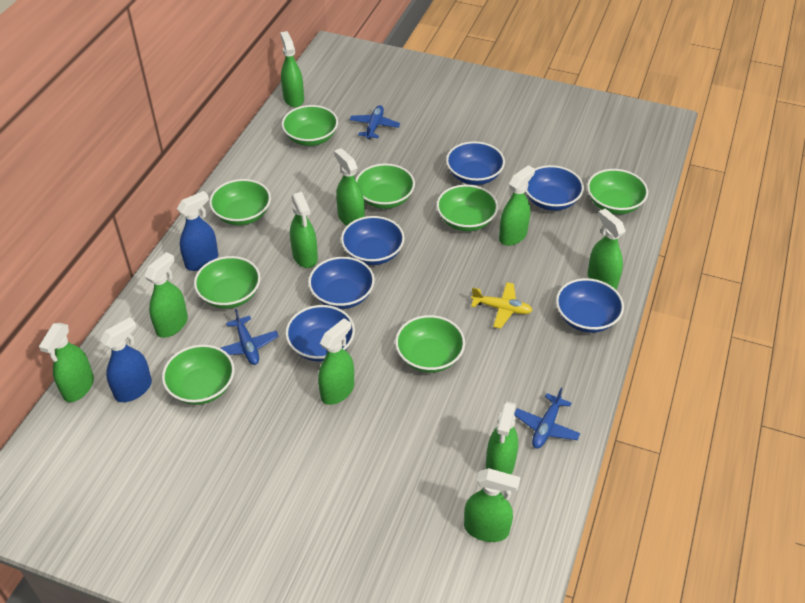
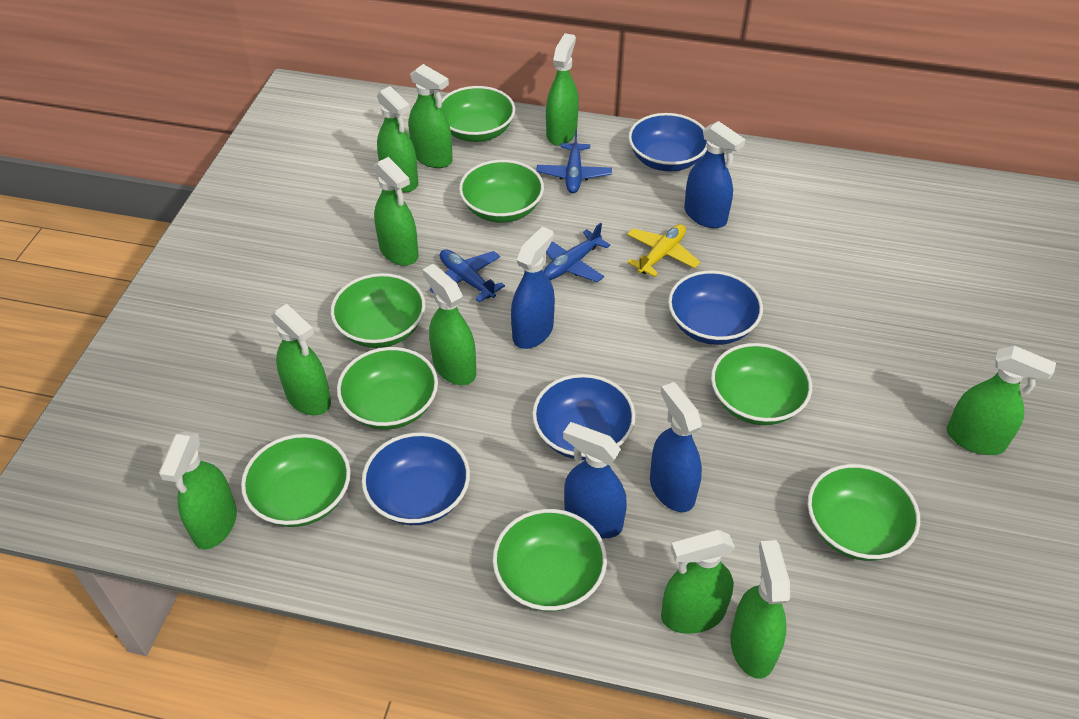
blue bowl: 6 -> 4
blue spray bottle: 2 -> 4

